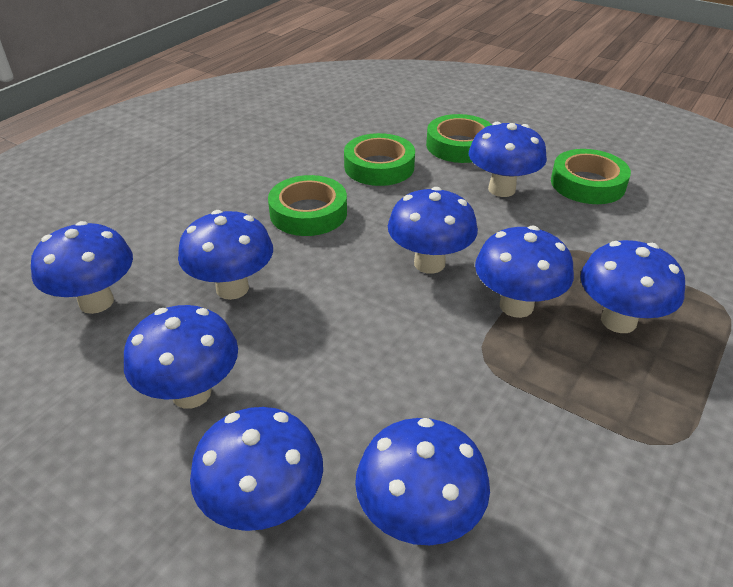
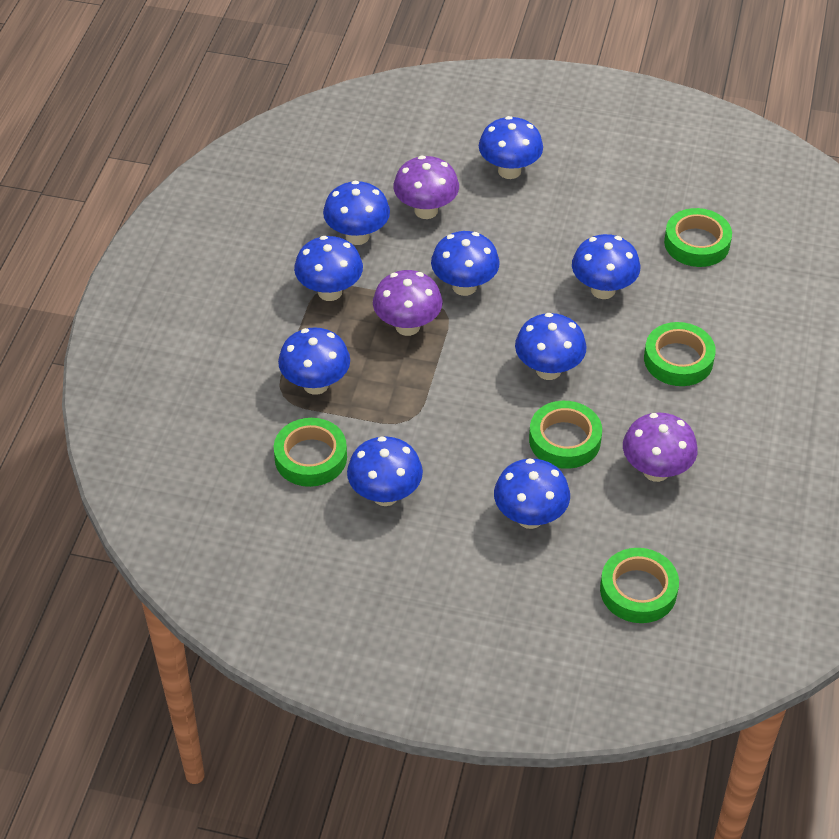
green tape: 4 -> 5
purple mushroom: 0 -> 3

